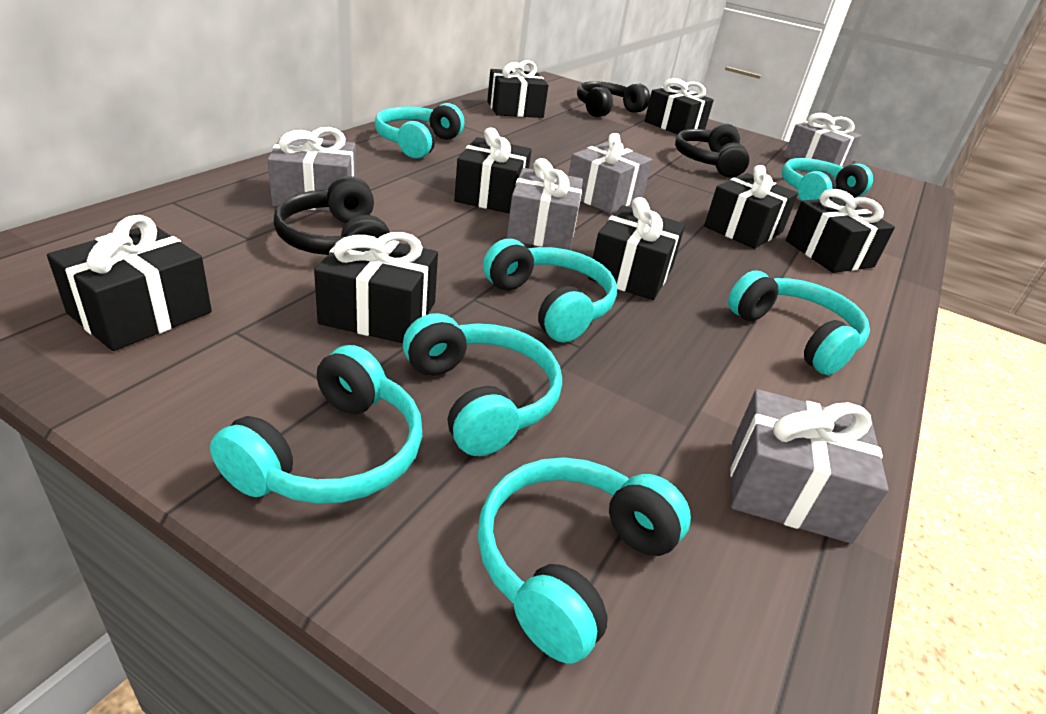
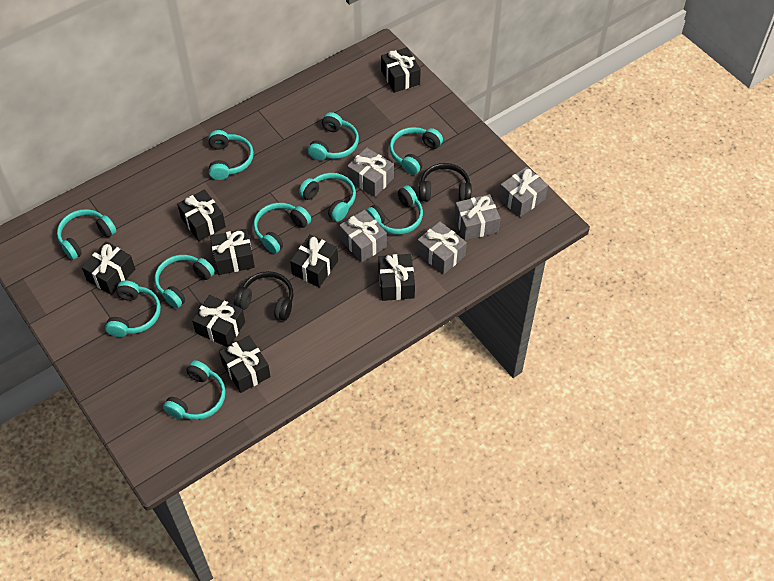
black headphones: 3 -> 2
turquoise headphones: 7 -> 10

